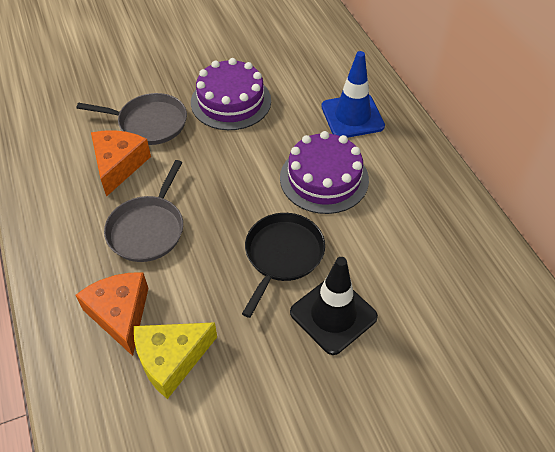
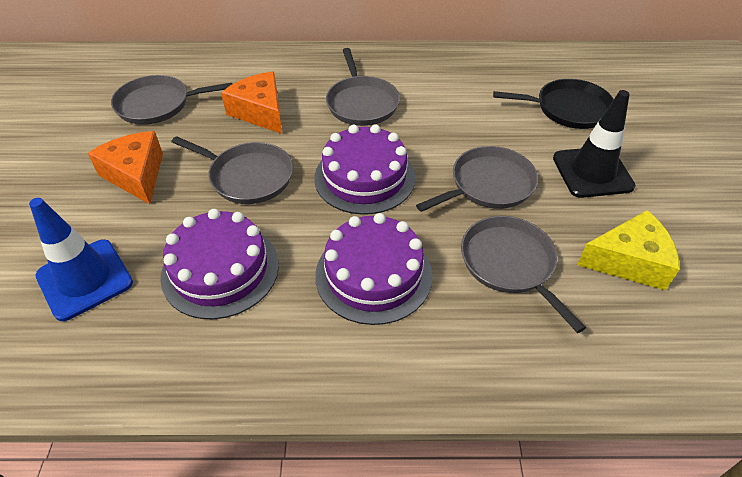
grey pan: 2 -> 5
purple cake: 2 -> 3

